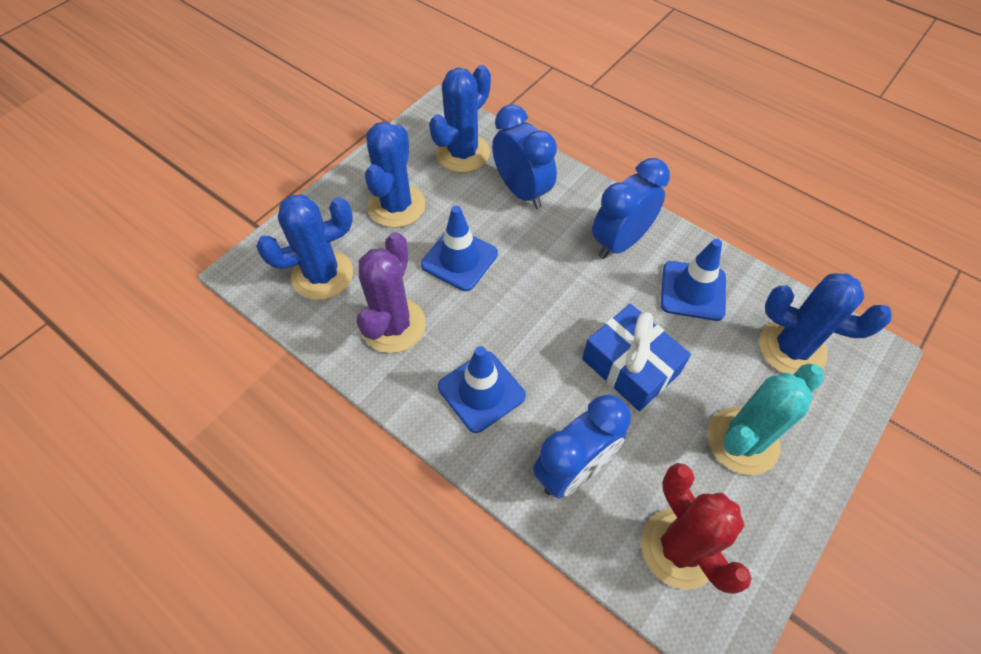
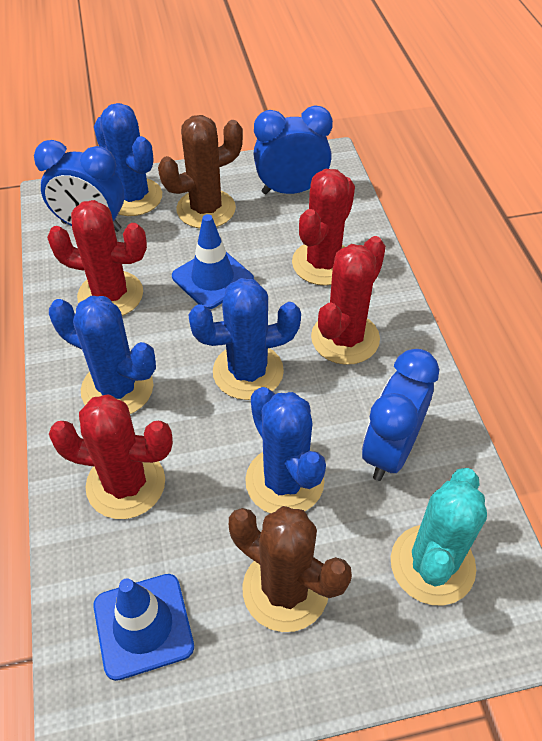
blue gift: 1 -> 0
blue traffic cone: 3 -> 2
brown cactus: 0 -> 2
purple cactus: 1 -> 0
red cactus: 1 -> 4

